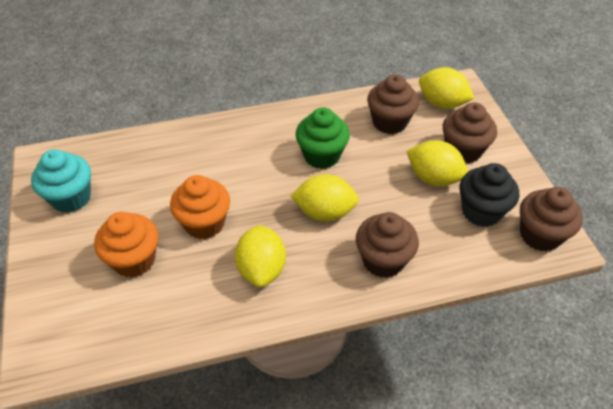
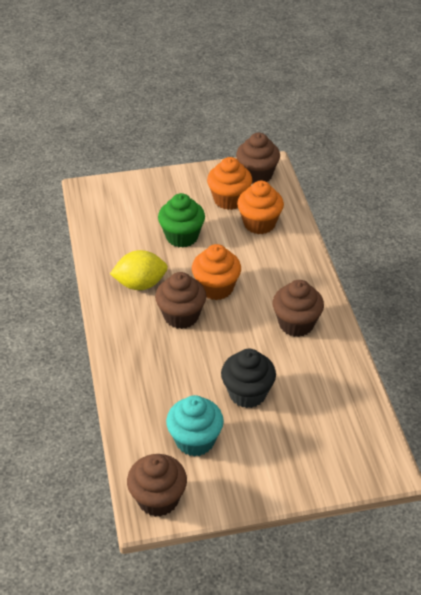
orange cupcake: 2 -> 3
yellow lemon: 4 -> 1

